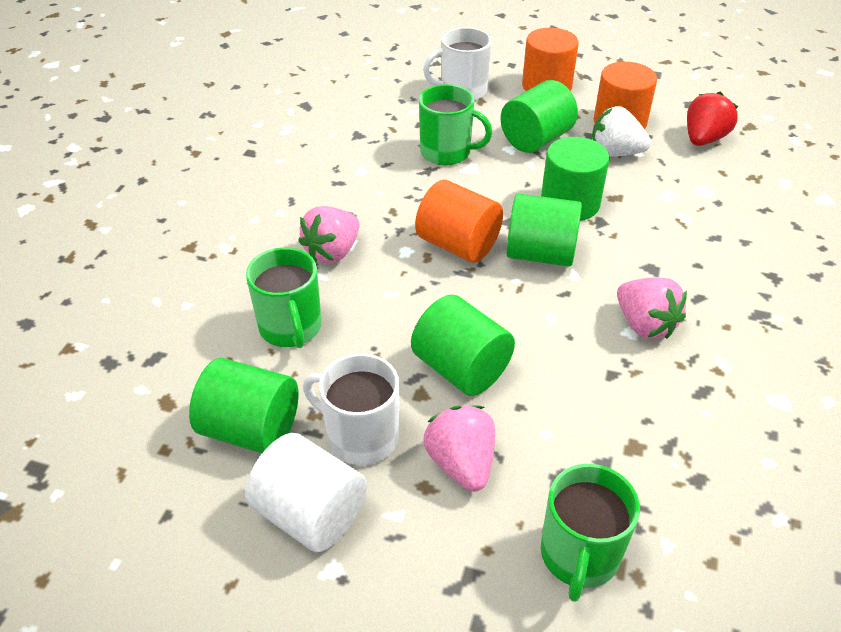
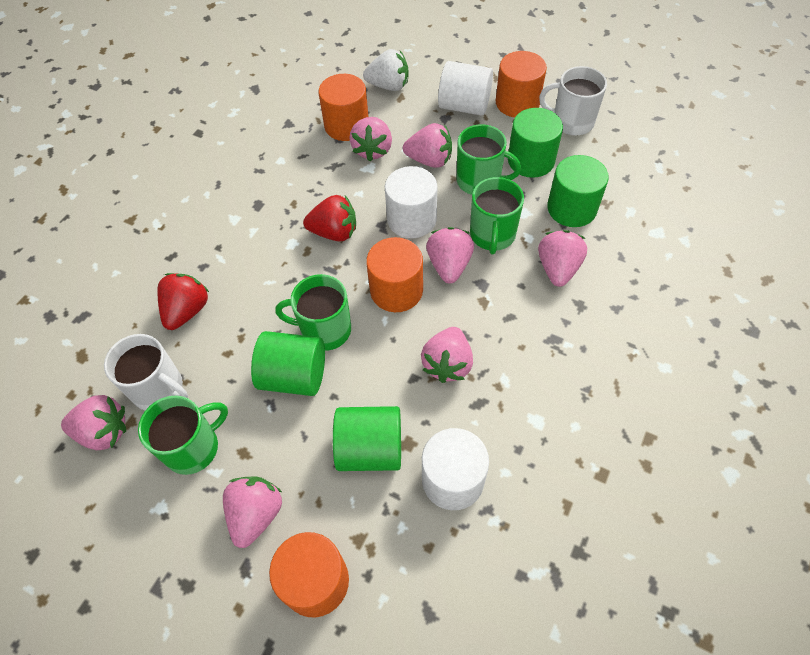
green cylinder: 5 -> 4
green mug: 3 -> 4
orange cylinder: 3 -> 4
pink strawberry: 3 -> 7
red strawberry: 1 -> 2
white cylinder: 1 -> 3

